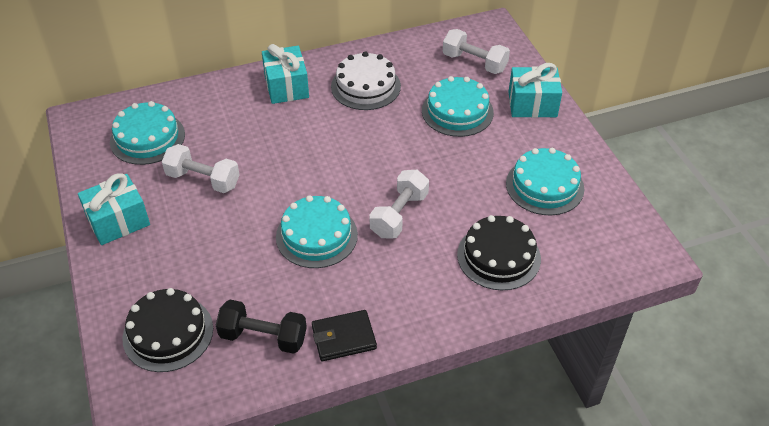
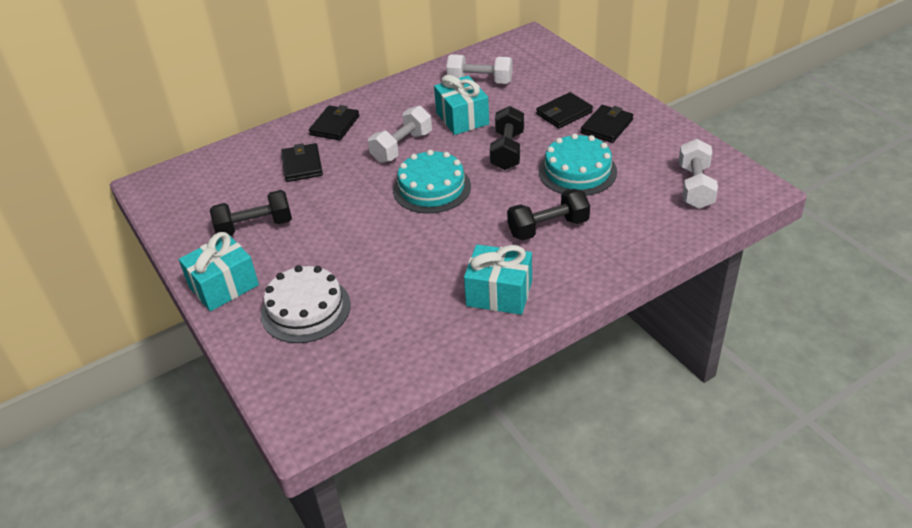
black cake: 2 -> 0
black dumbbell: 1 -> 3
black wallet: 1 -> 4
turquoise cake: 4 -> 2

